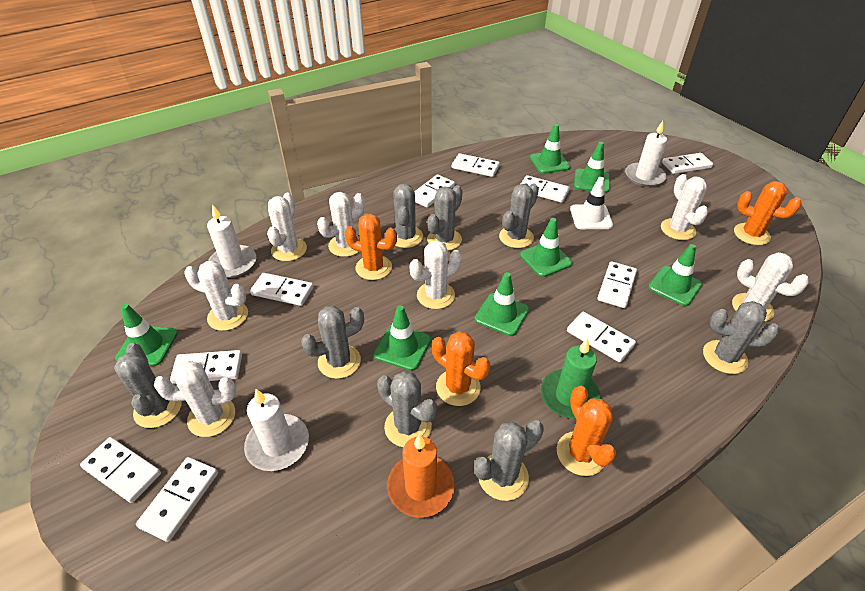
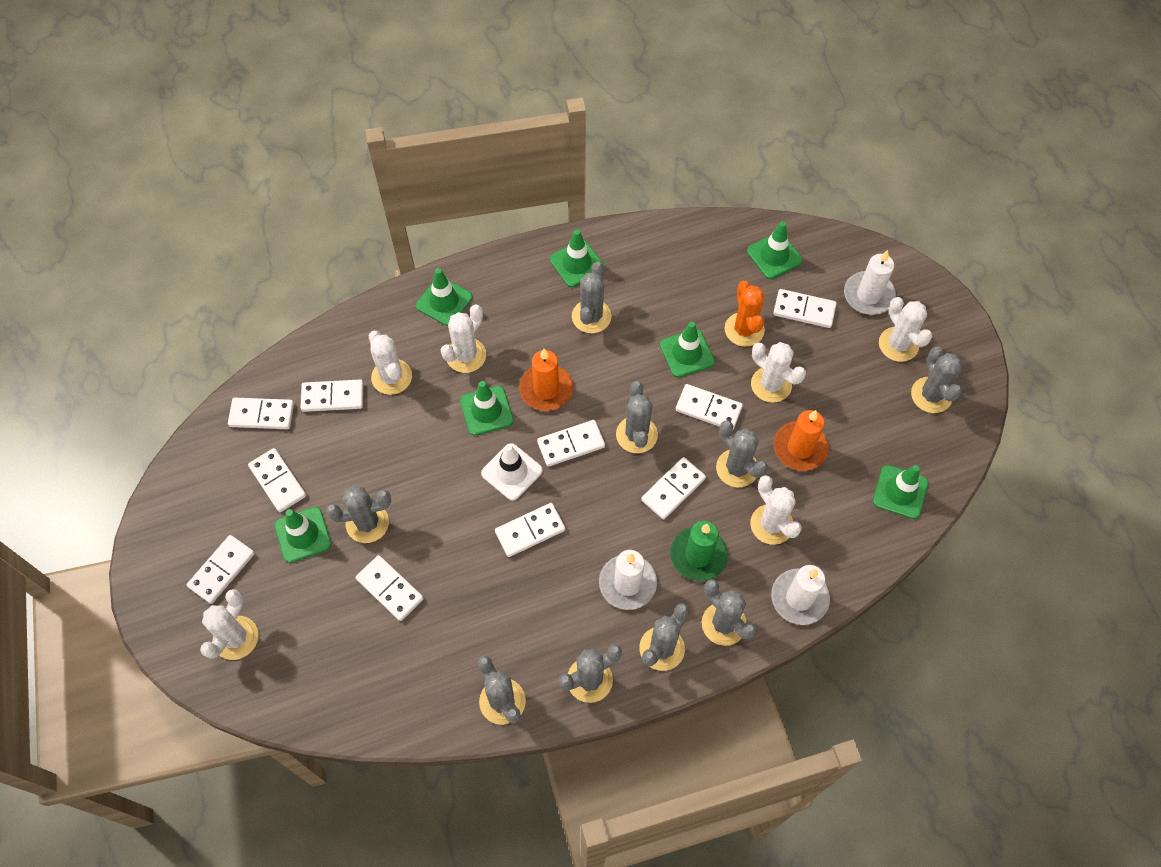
grey cactus: 8 -> 9
orange cactus: 4 -> 1
orange candle: 1 -> 2
white cactus: 7 -> 6

